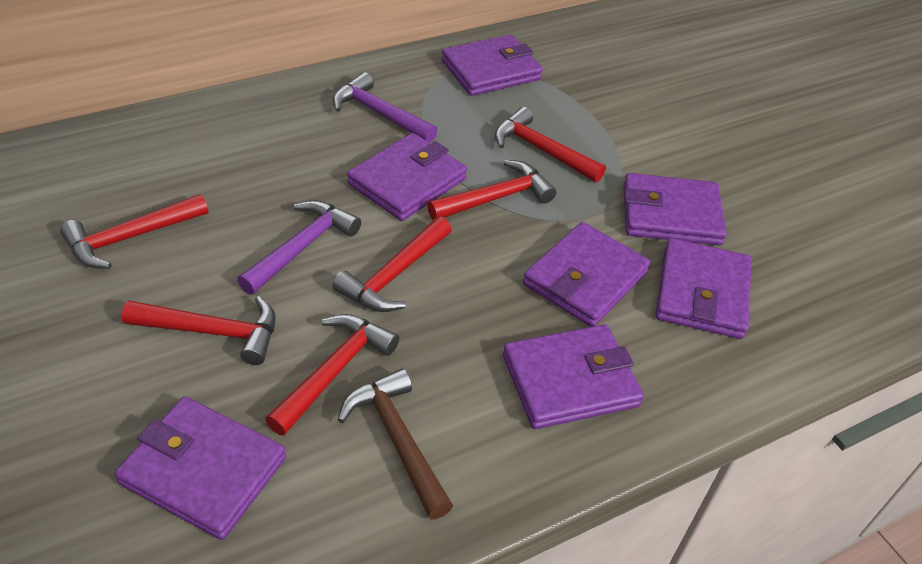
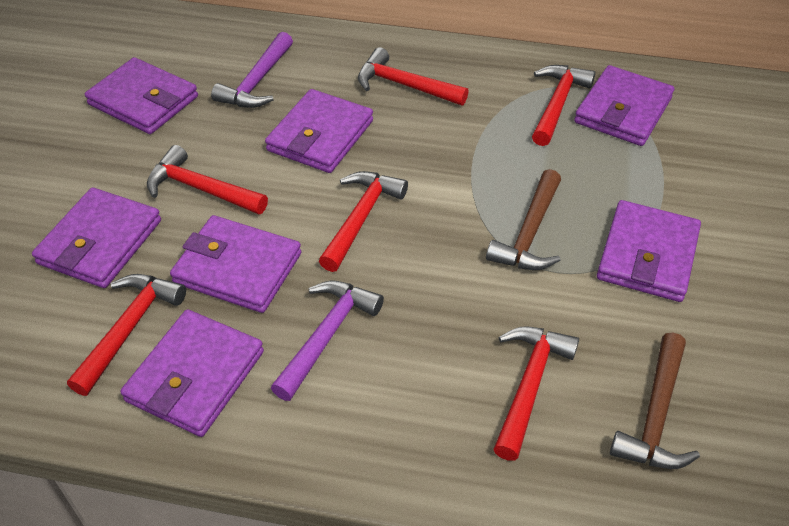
brown hammer: 1 -> 2

